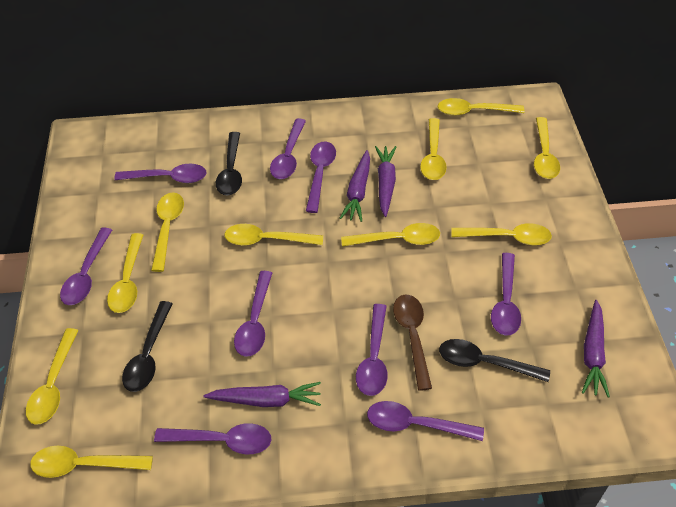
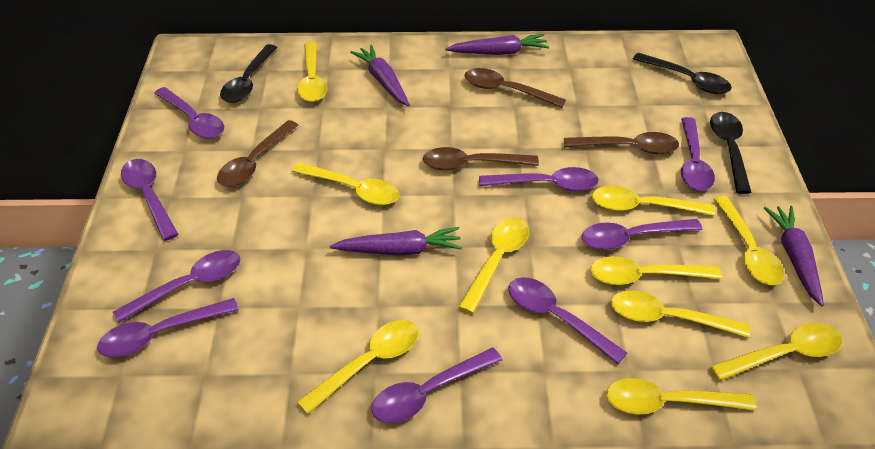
brown spoon: 1 -> 4

